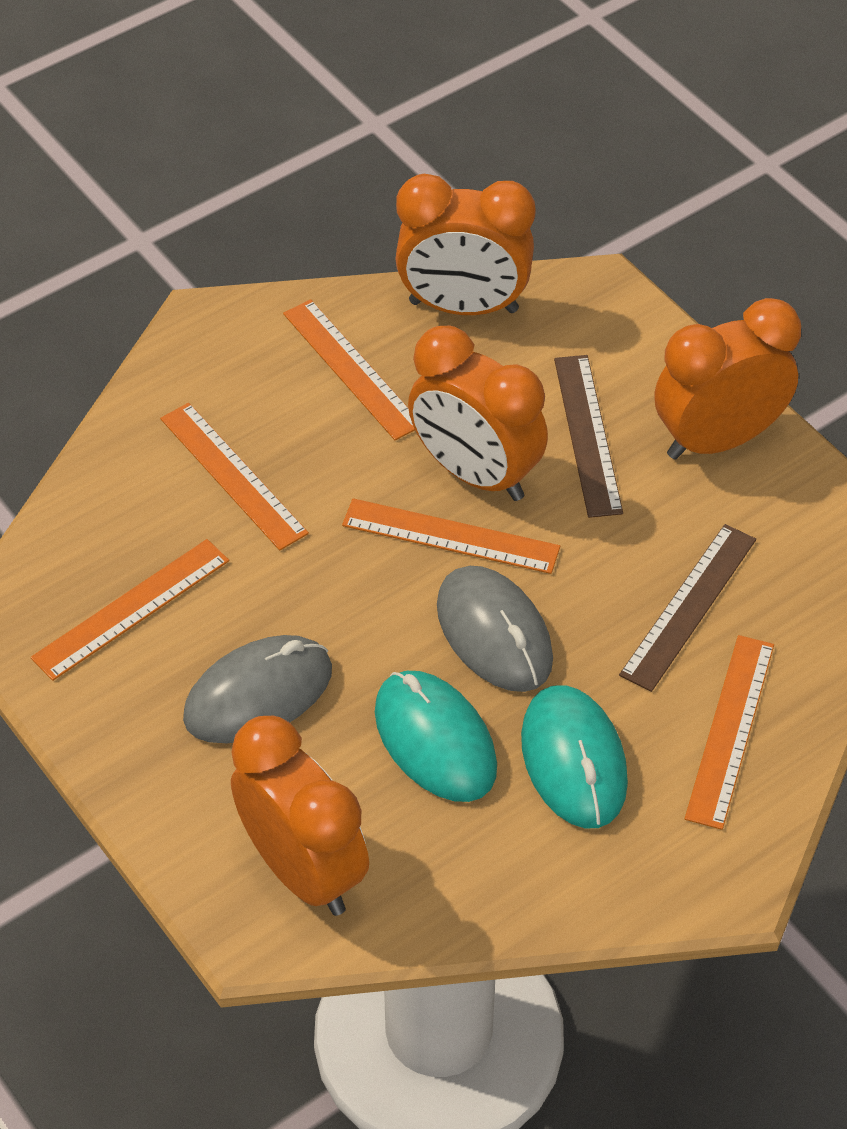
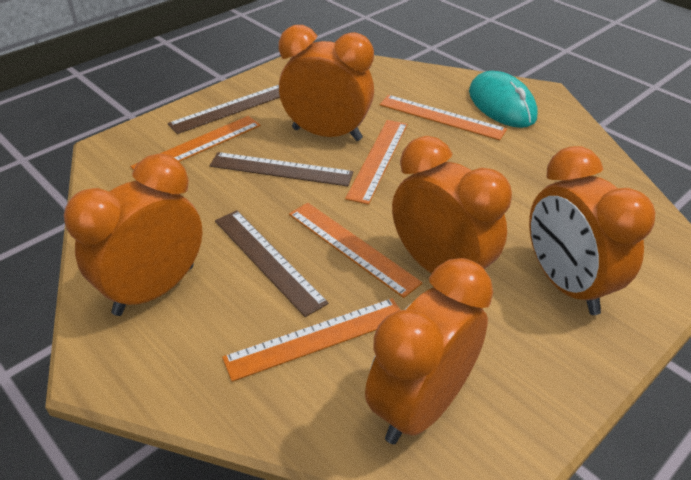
brown ruler: 2 -> 3
grey mouse: 2 -> 0
orange clock: 4 -> 5
turquoise mouse: 2 -> 1

